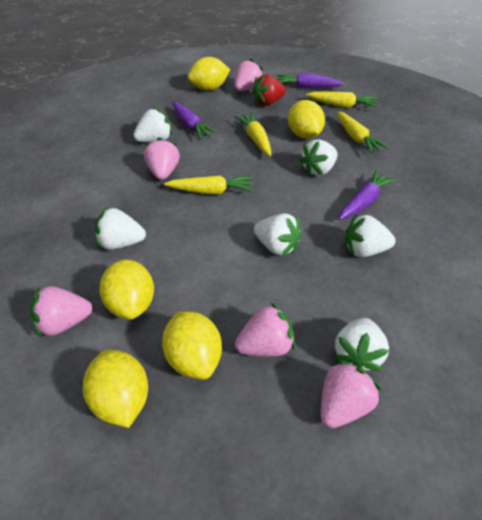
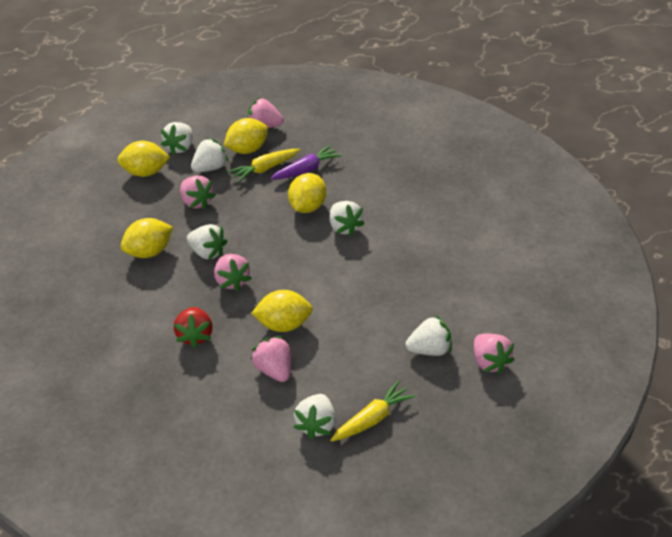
purple carrot: 3 -> 1
yellow carrot: 4 -> 2

